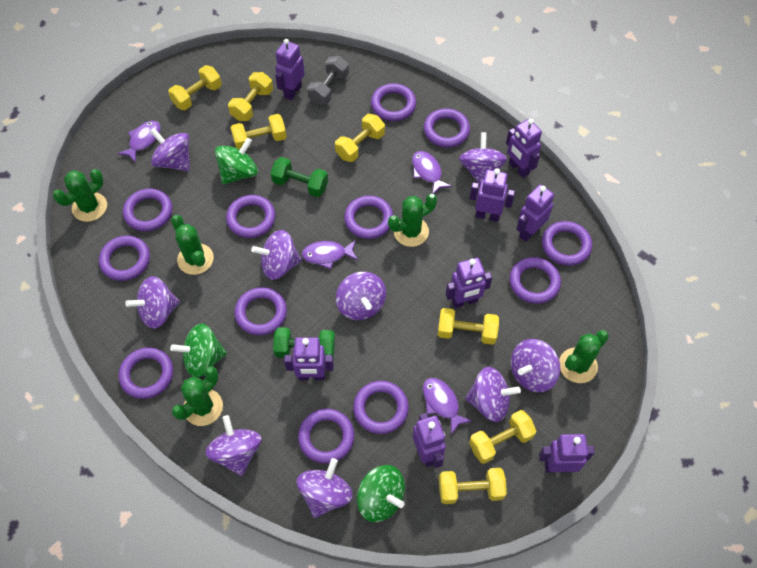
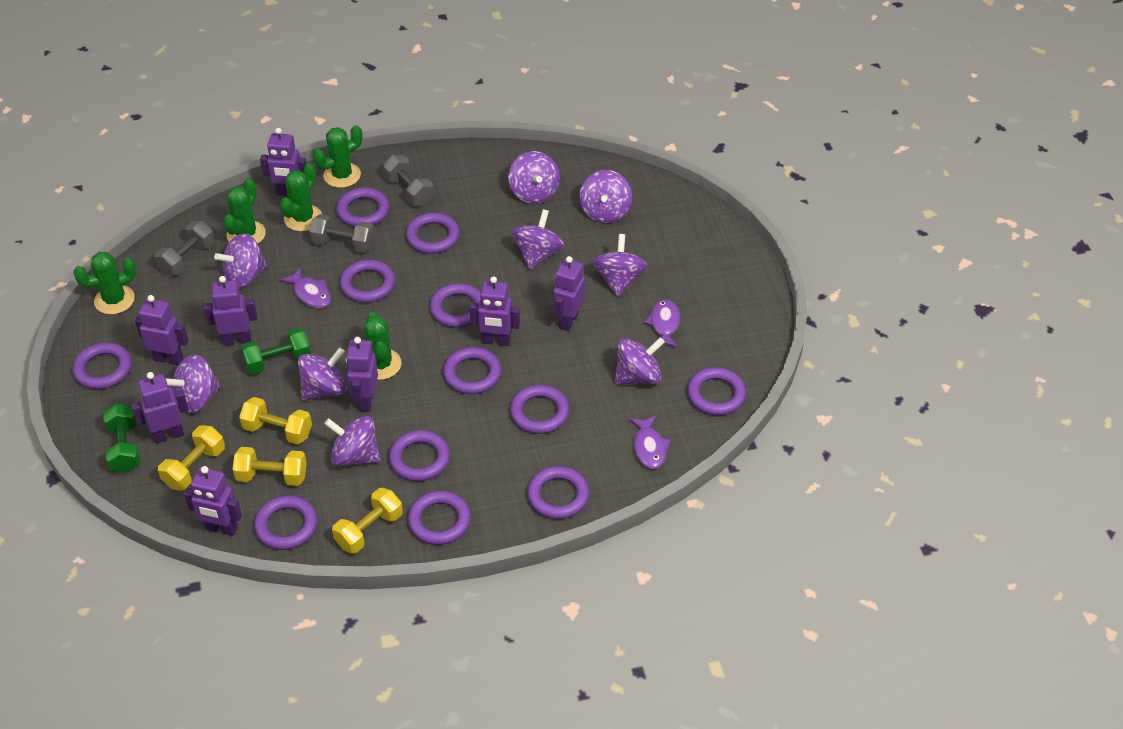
green spinning top: 3 -> 0
grey dumbbell: 1 -> 3
purple fish: 4 -> 3
yellow dumbbell: 7 -> 4

